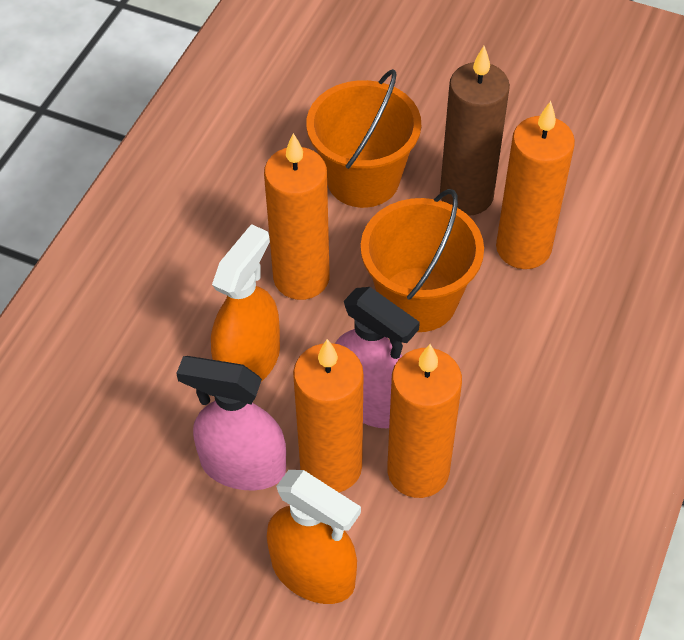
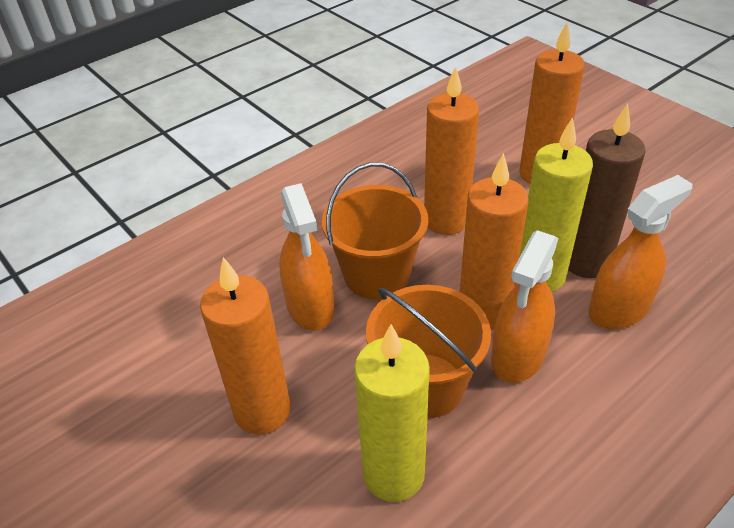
orange spray bottle: 2 -> 3
pink spray bottle: 2 -> 0
yellow candle: 0 -> 2

